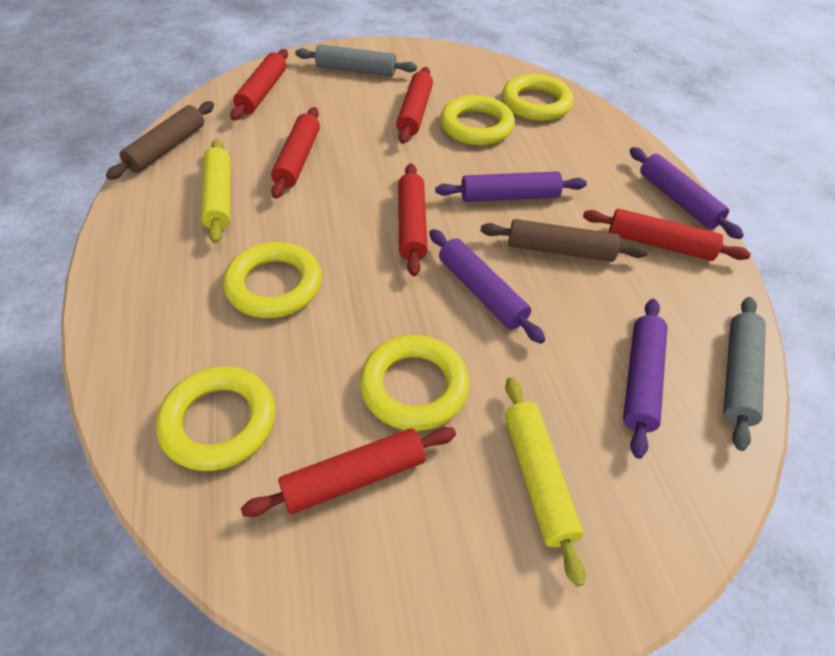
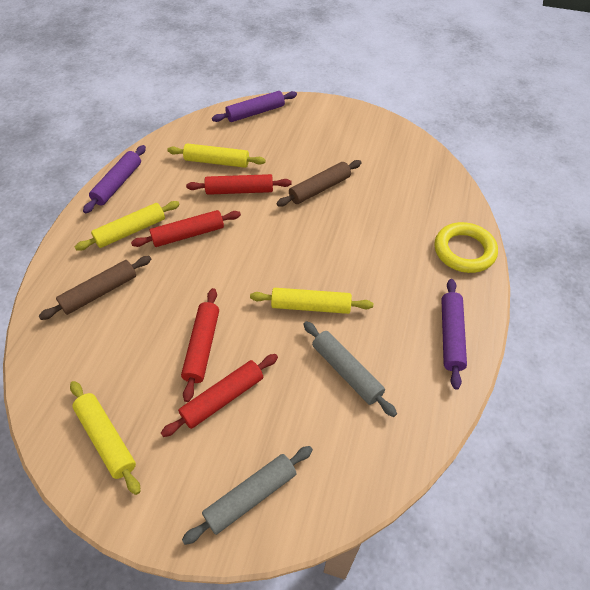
purple rolling pin: 4 -> 3
red rolling pin: 6 -> 4
yellow ring: 5 -> 1
yellow rolling pin: 2 -> 4

